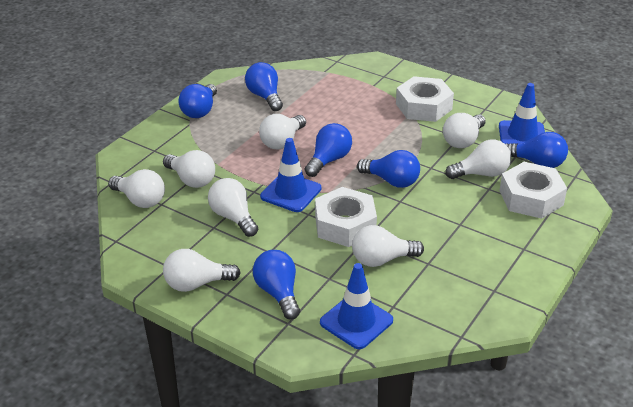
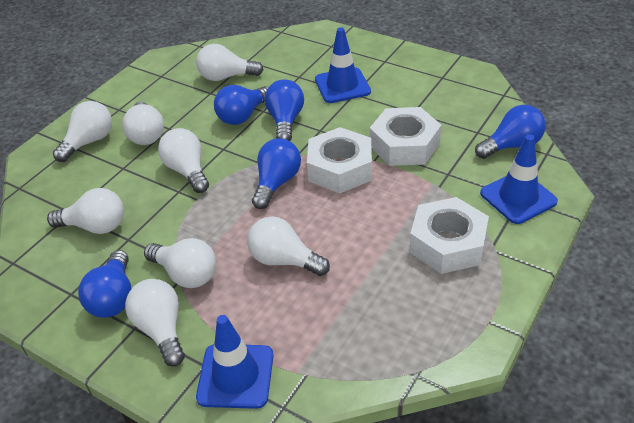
blue light bulb: 6 -> 5

